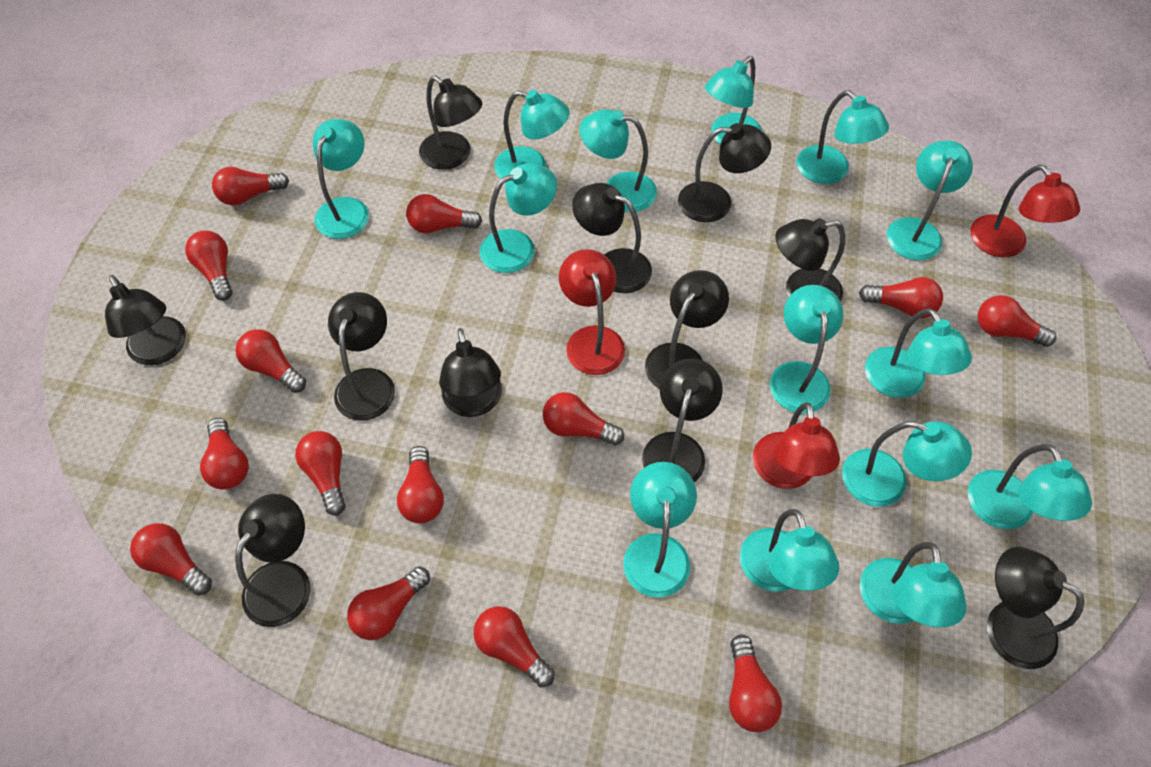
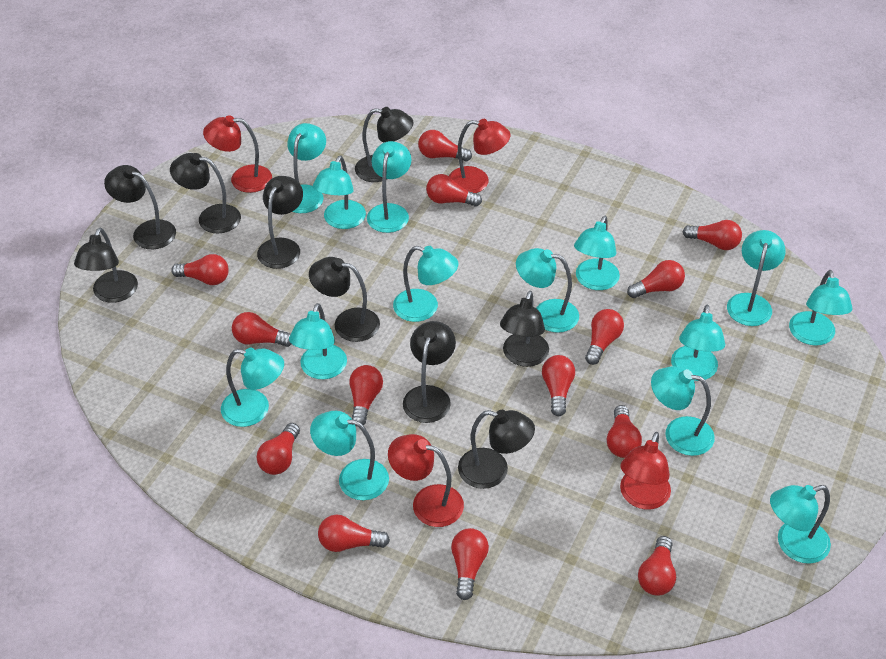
black lamp: 11 -> 9
red lamp: 3 -> 4

